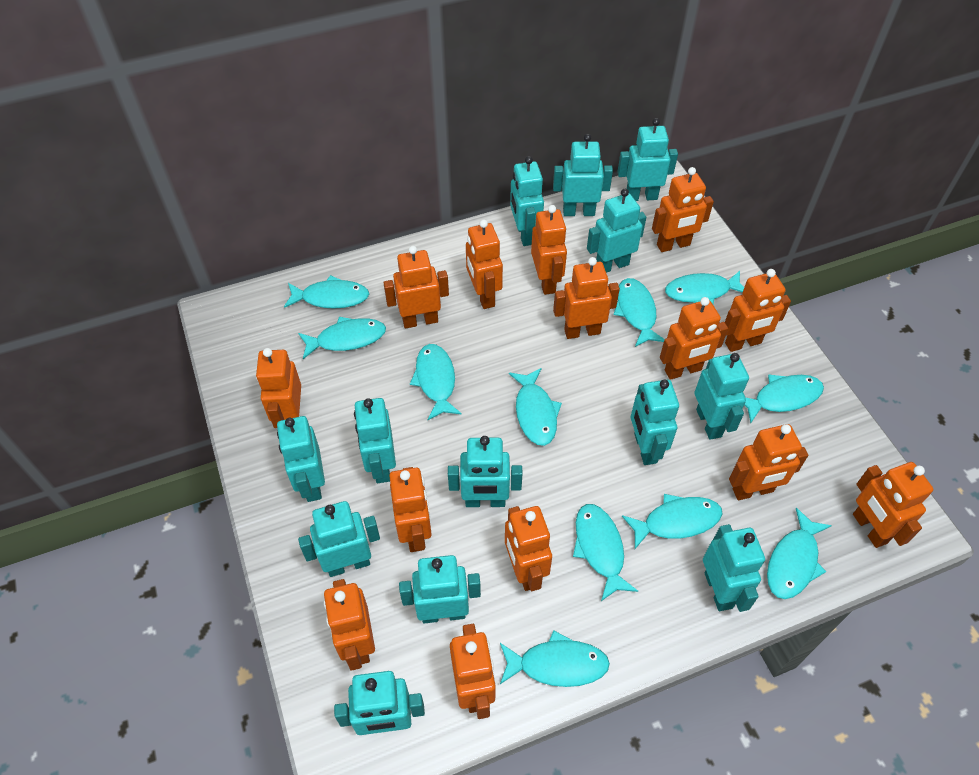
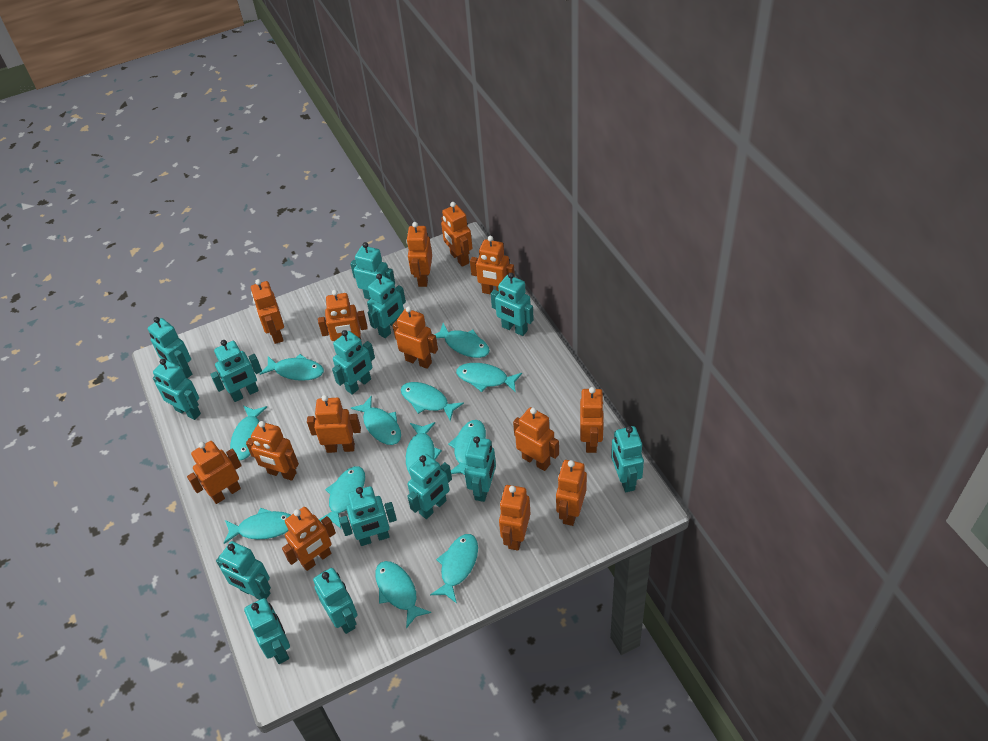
turquoise fish: 11 -> 12
turquoise robot: 13 -> 14

